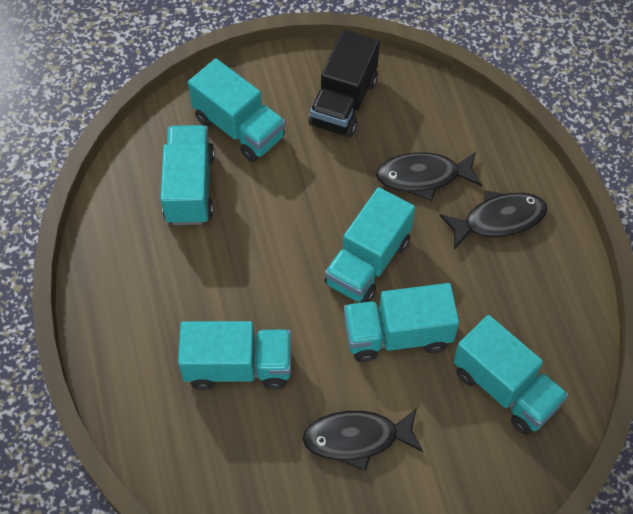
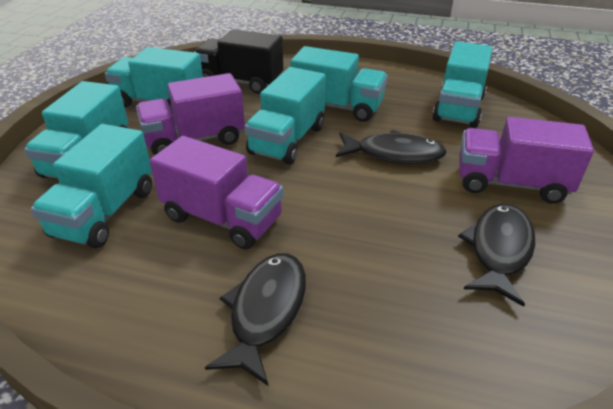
purple truck: 0 -> 3

